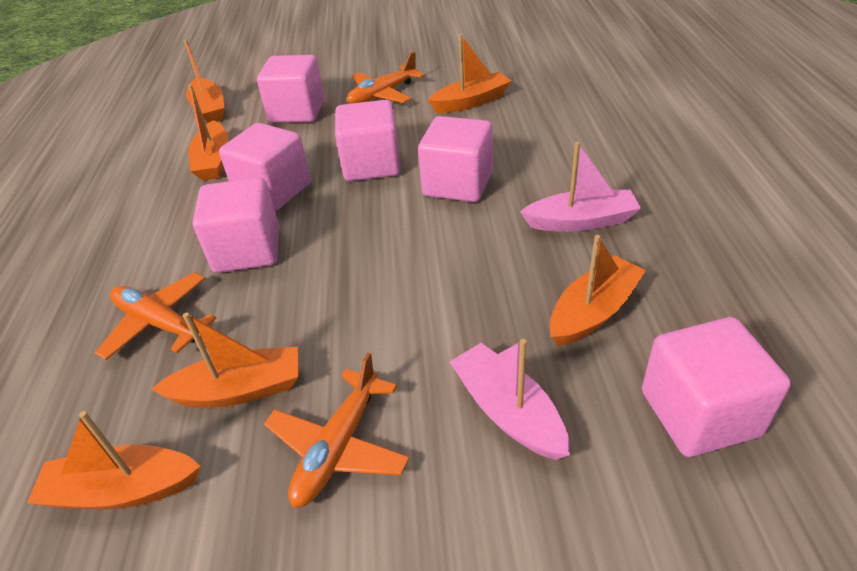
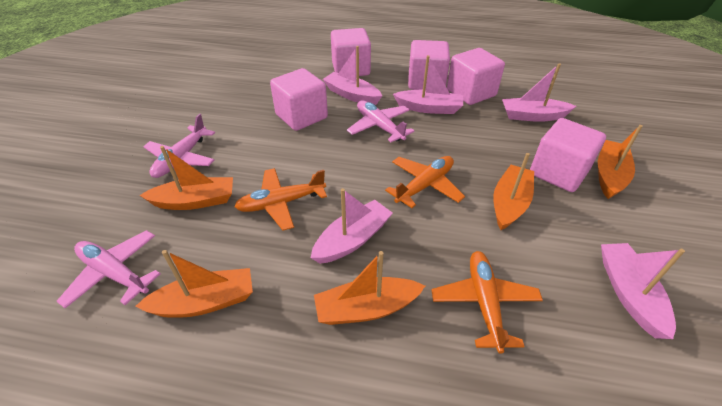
orange boat: 6 -> 5
pink boat: 2 -> 5
pink cube: 6 -> 5
pink plane: 0 -> 3

